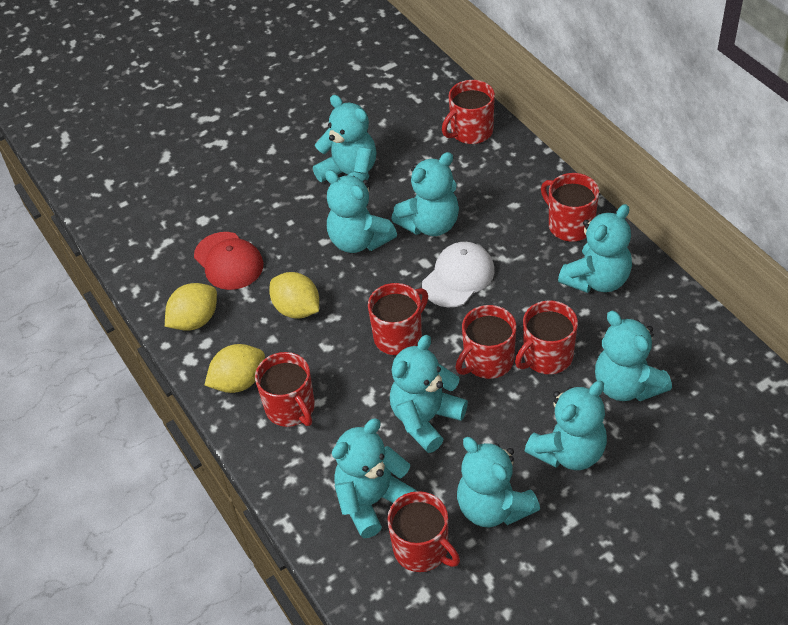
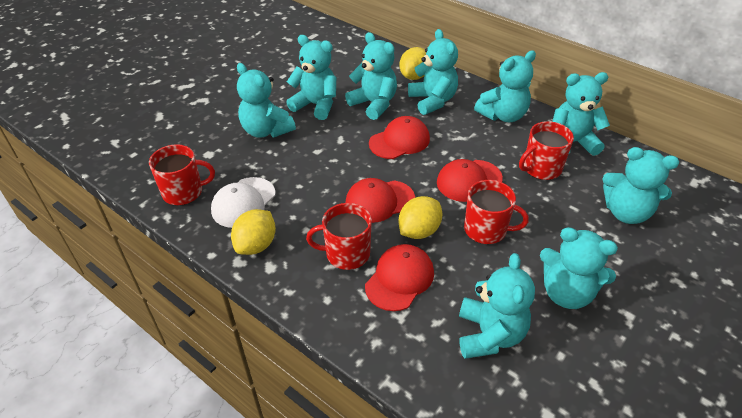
red cap: 1 -> 4
red mug: 7 -> 4

